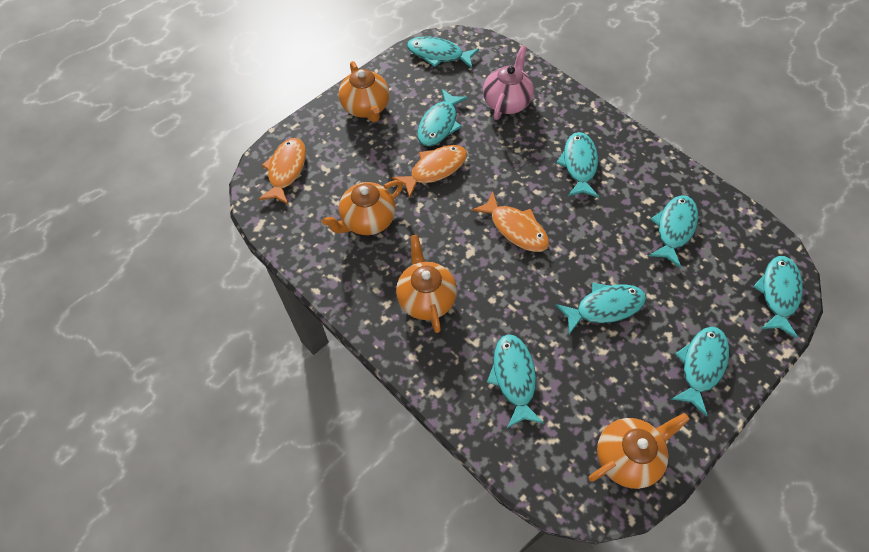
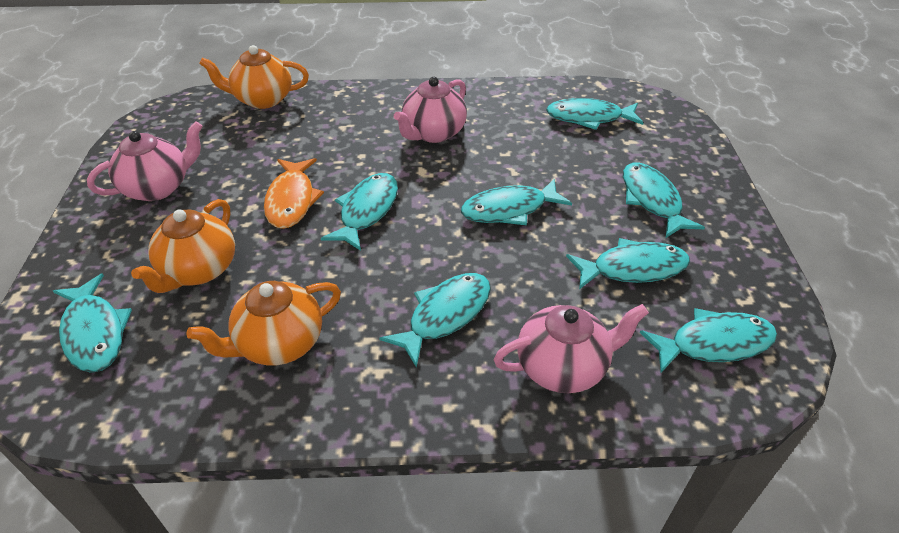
orange fish: 3 -> 1
orange teapot: 4 -> 3
pink teapot: 1 -> 3

